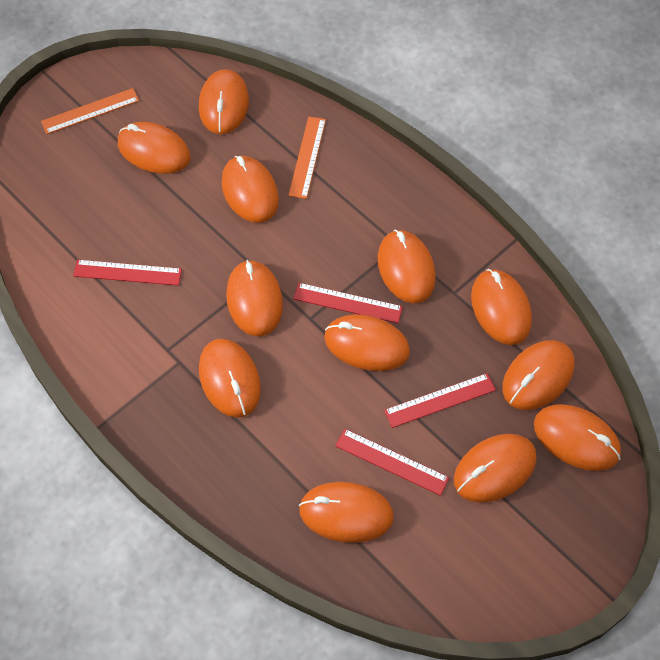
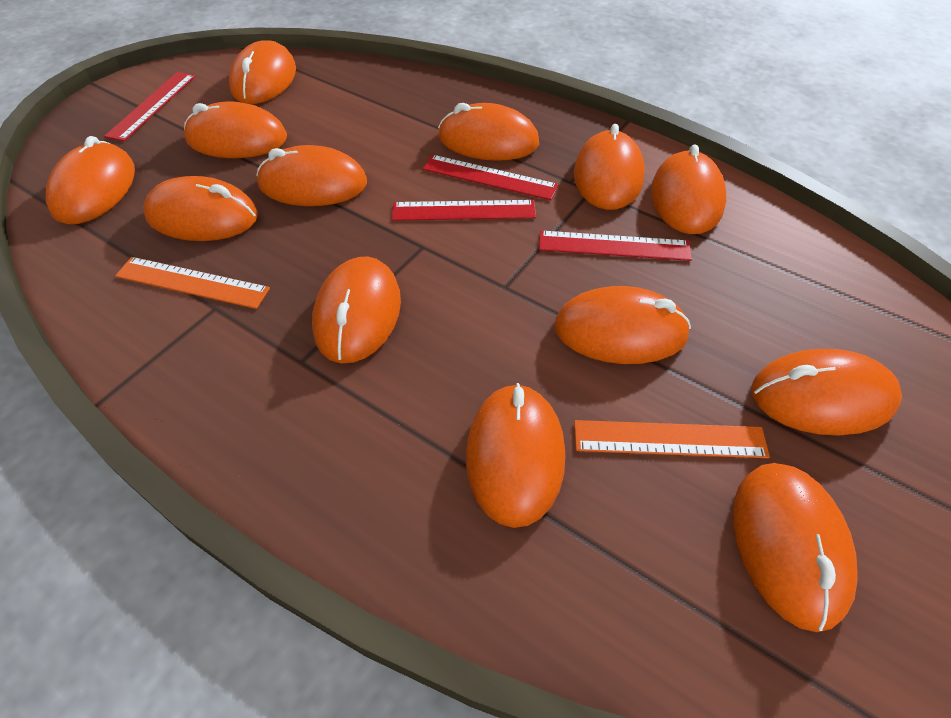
orange mouse: 12 -> 13

